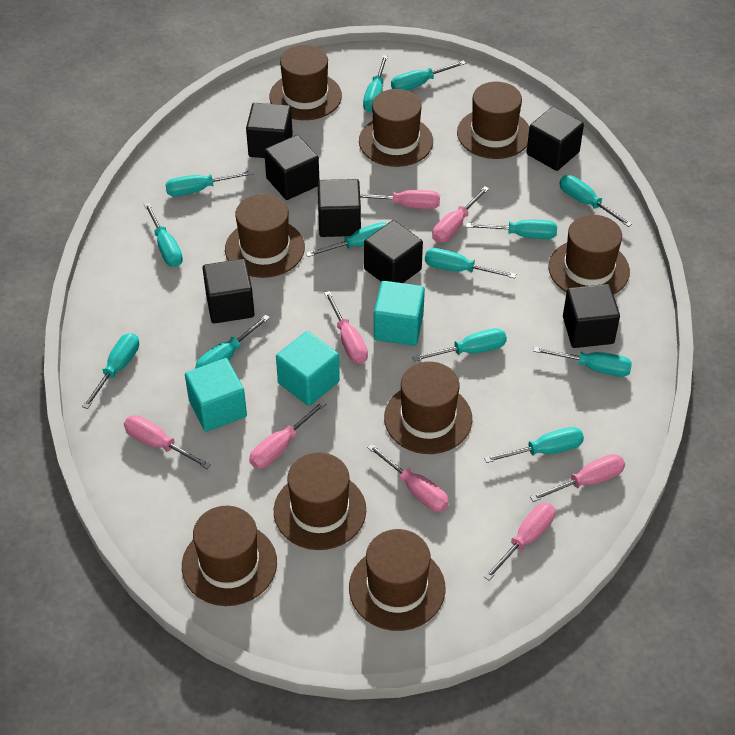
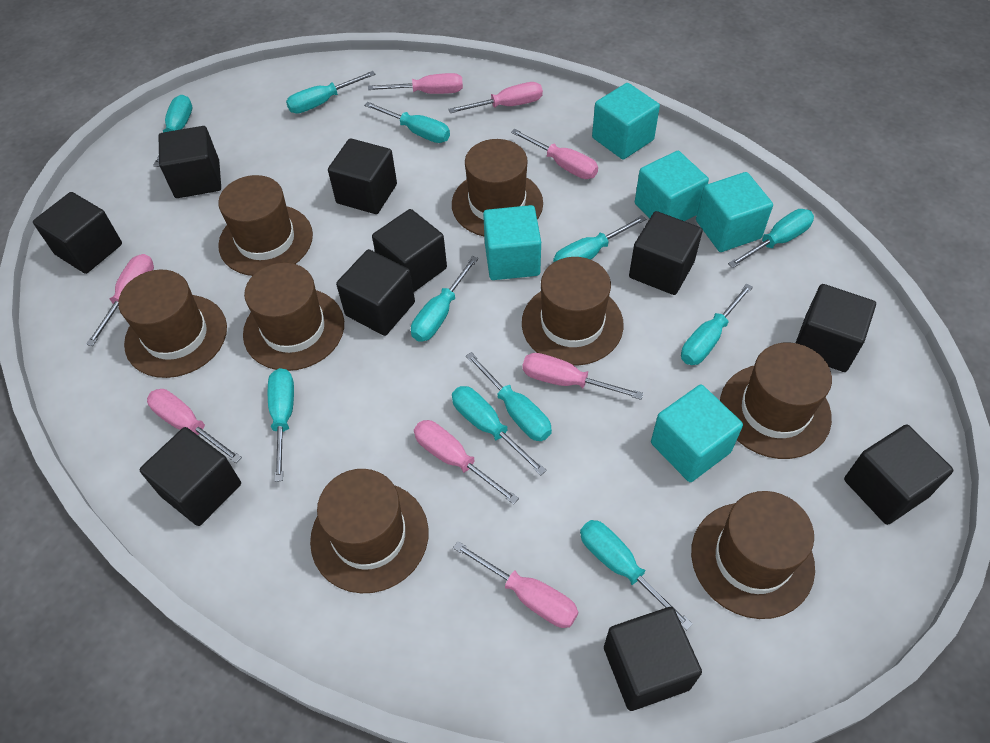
black cube: 7 -> 10
brown hat: 9 -> 8
turquoise cube: 3 -> 5
turquoise screwdriver: 13 -> 11

